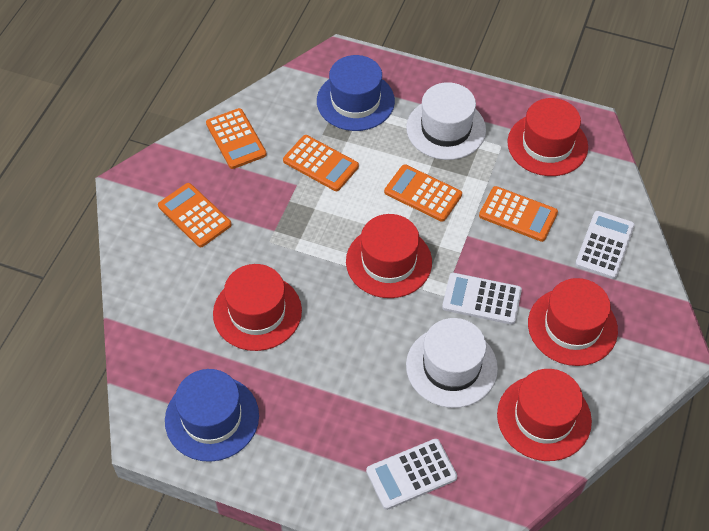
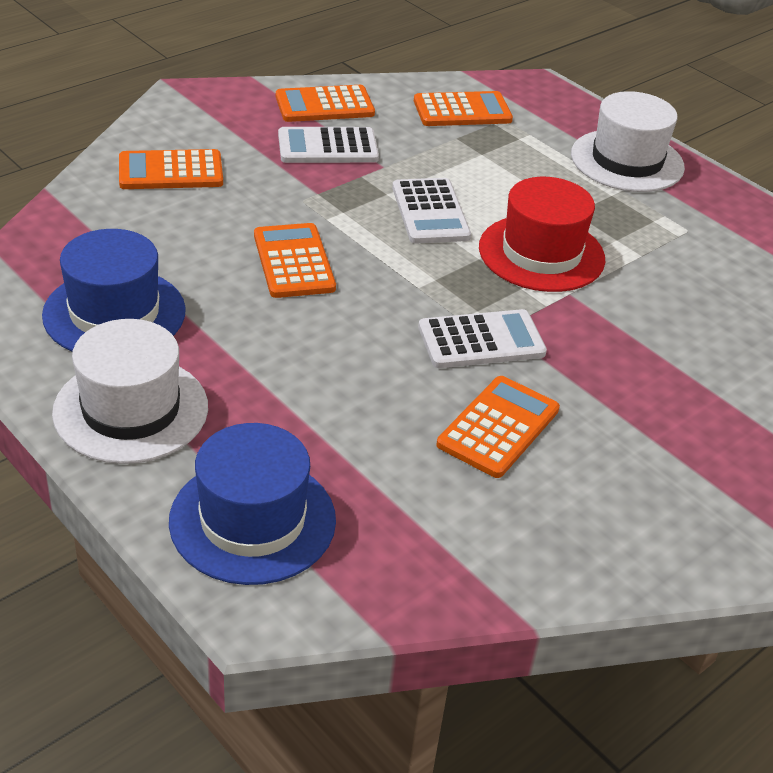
red hat: 5 -> 1

